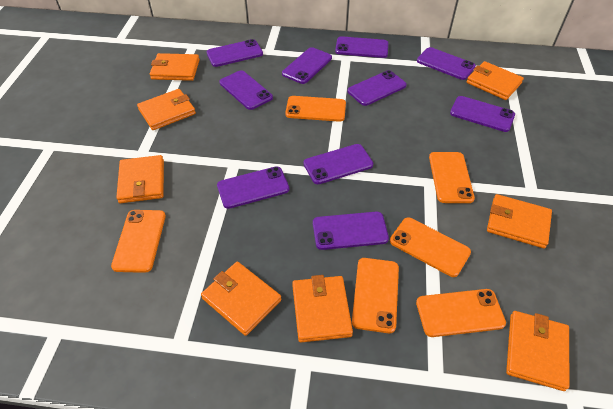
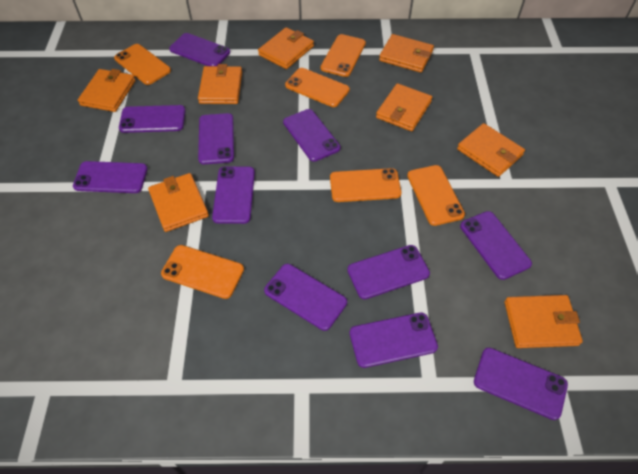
purple phone: 10 -> 11

